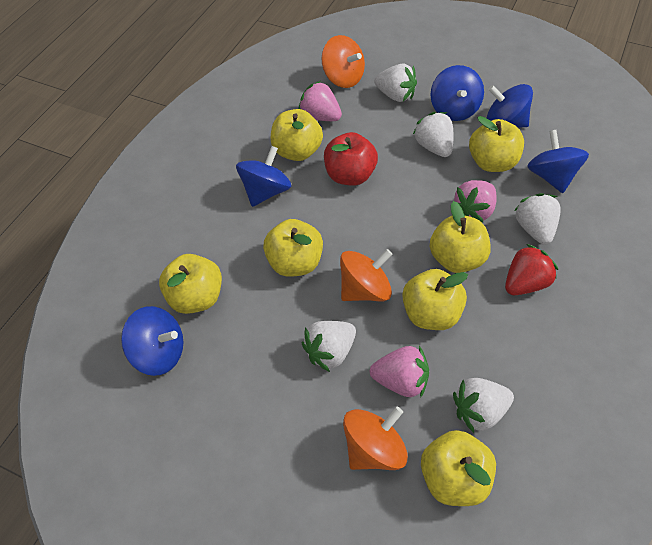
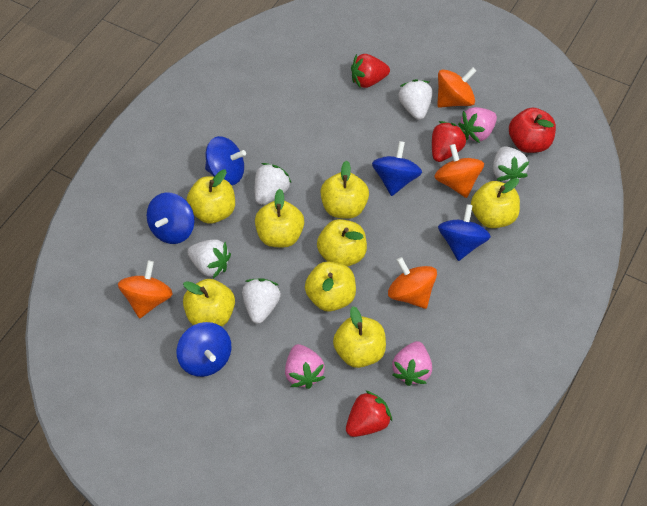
orange spinning top: 3 -> 4
red strawberry: 1 -> 3
yellow apple: 7 -> 8

